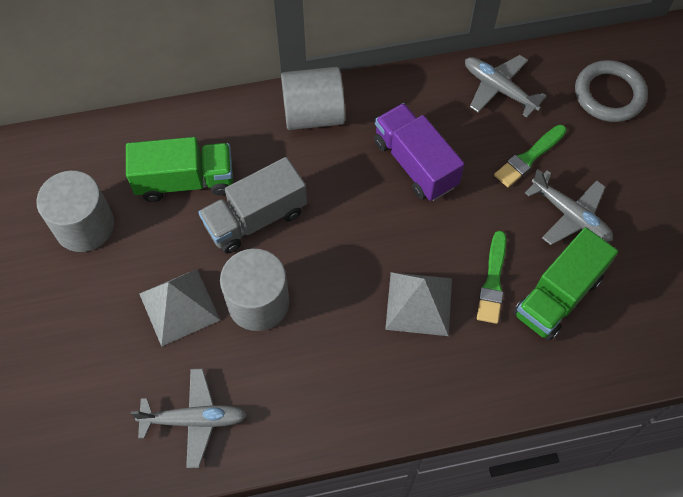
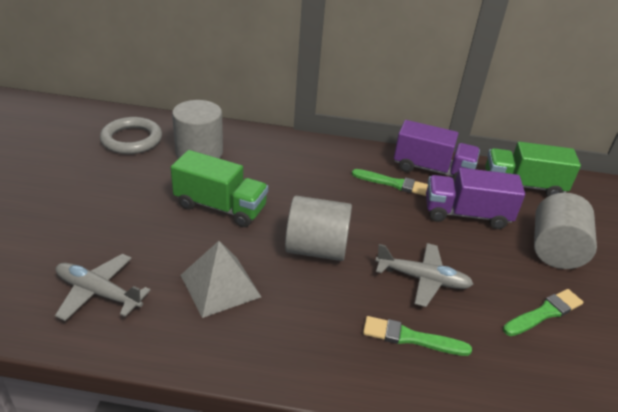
green brush: 2 -> 3
grey plane: 3 -> 2
grey pyramid: 2 -> 1
grey truck: 1 -> 0
purple truck: 1 -> 2

